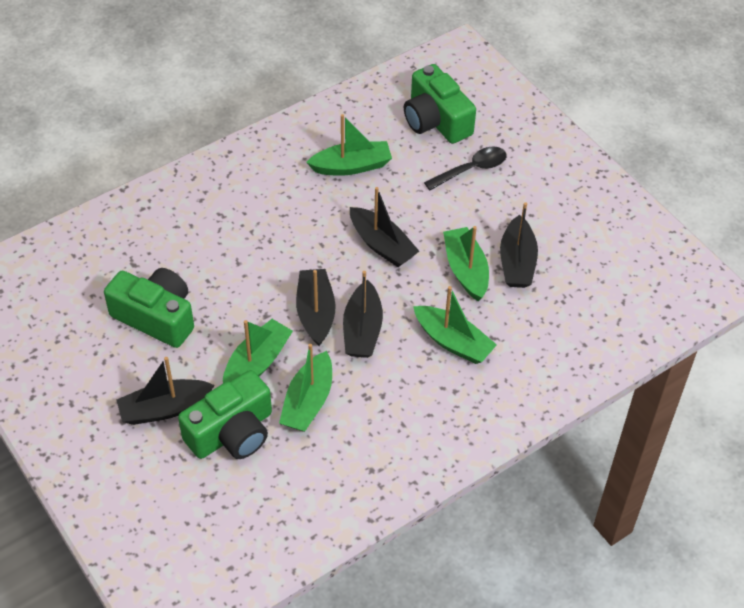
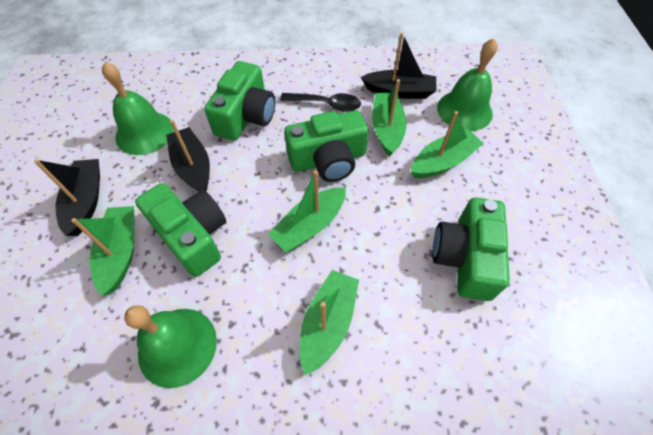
black boat: 5 -> 3
green bell: 0 -> 3
green camera: 3 -> 4

